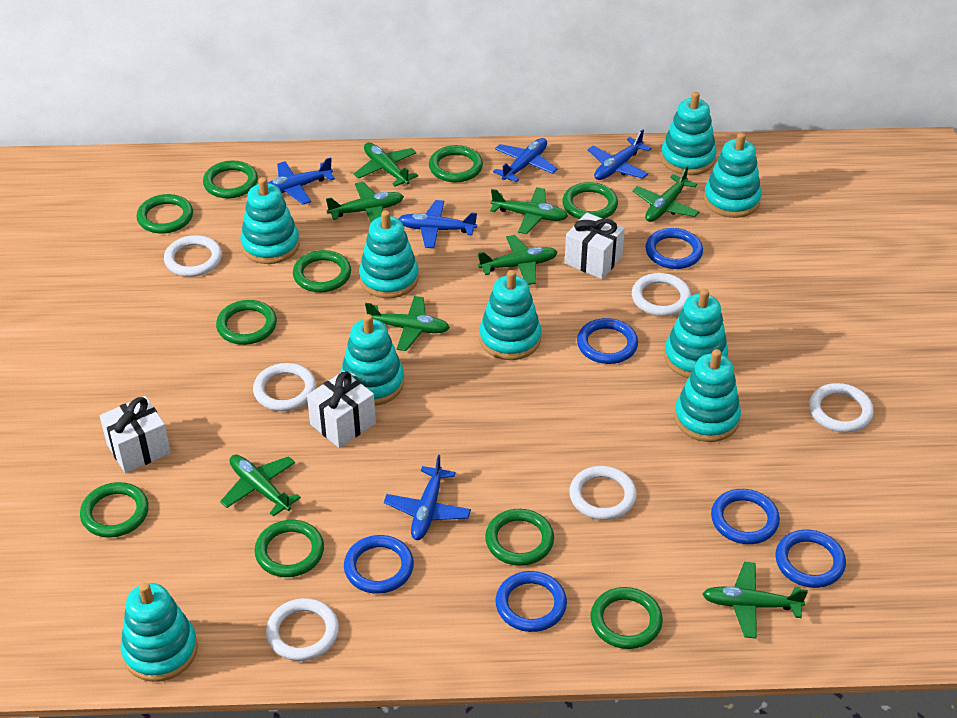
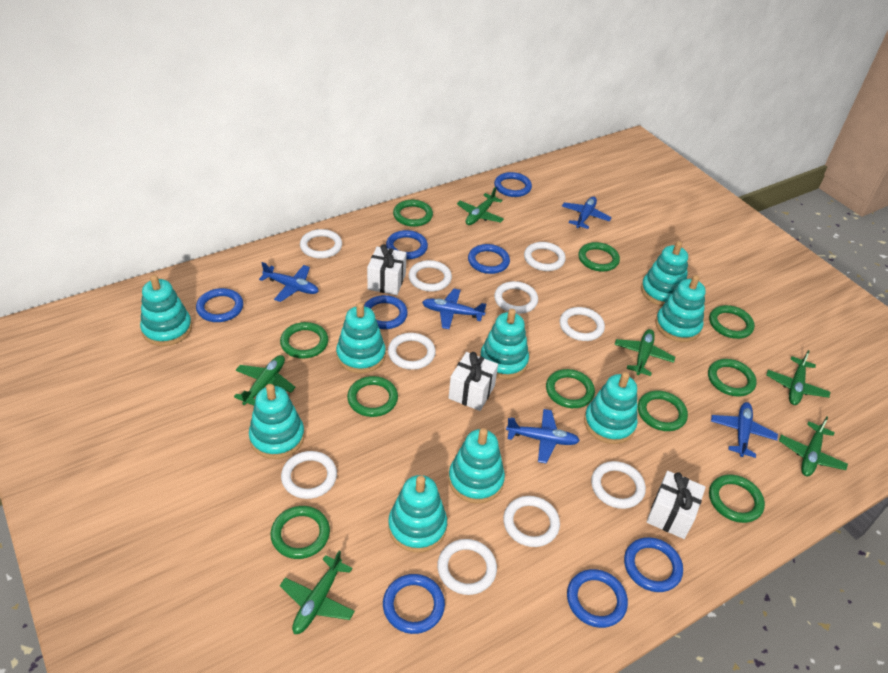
blue ring: 6 -> 8
green plane: 8 -> 6
white ring: 6 -> 10

